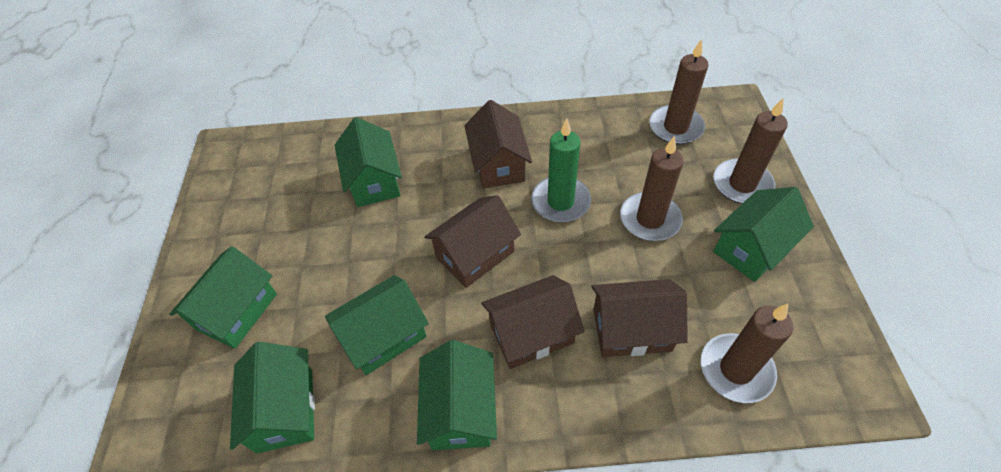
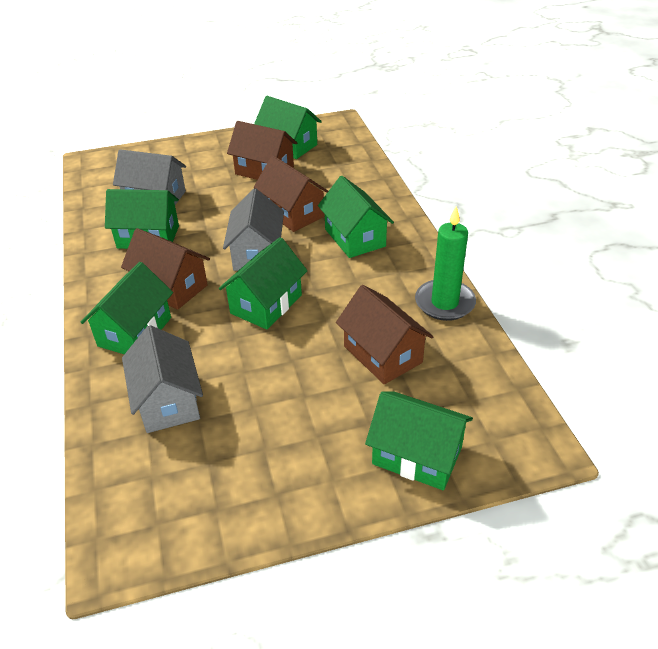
brown candle: 4 -> 0
grey house: 0 -> 3

